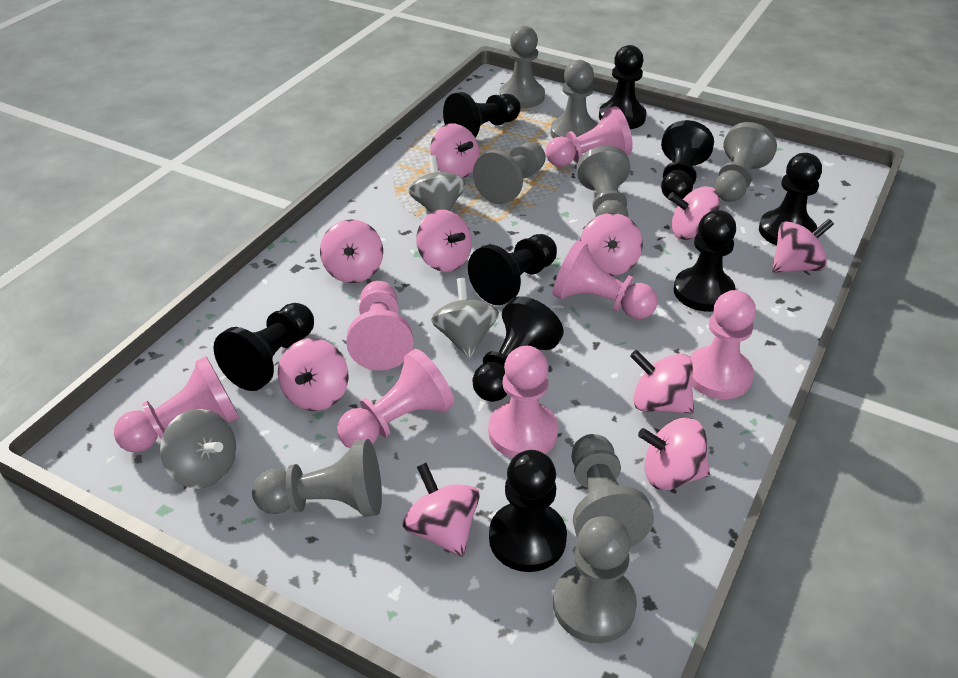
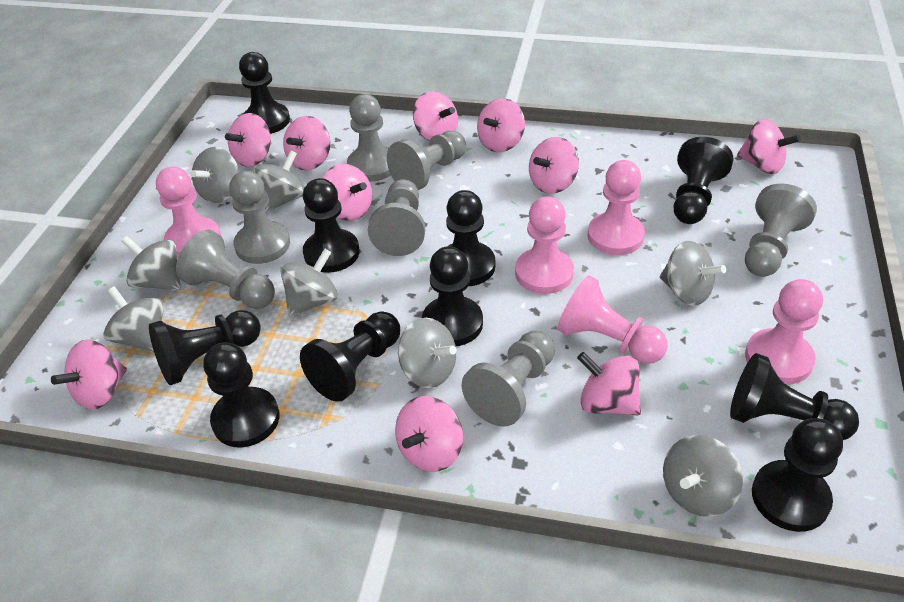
black pawn: 9 -> 10
grey pawn: 8 -> 7
grey spinning top: 3 -> 8
pink pawn: 7 -> 5

